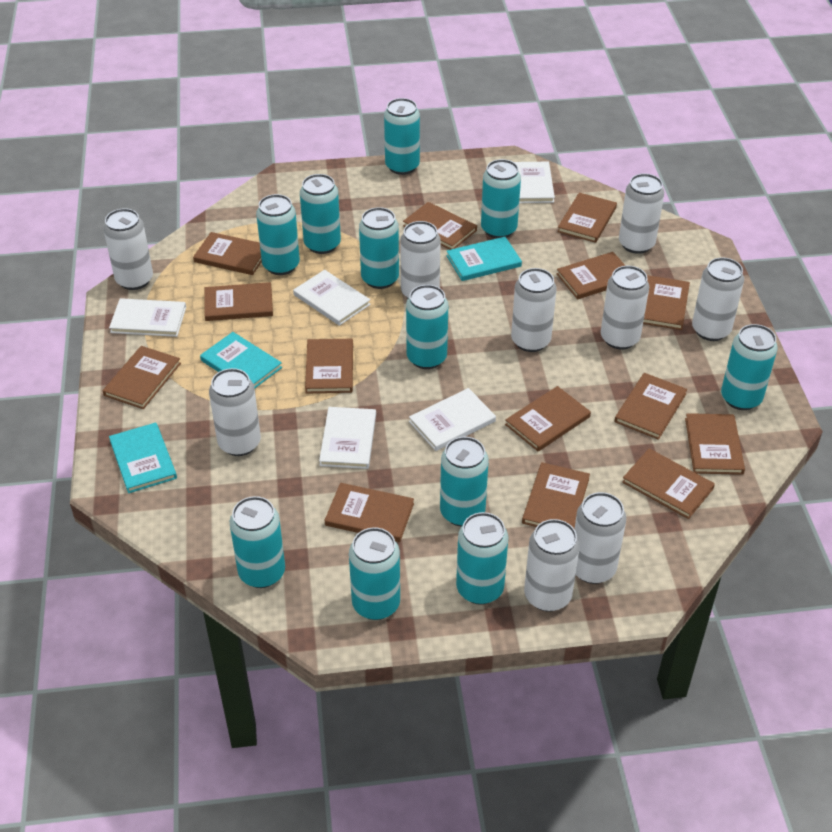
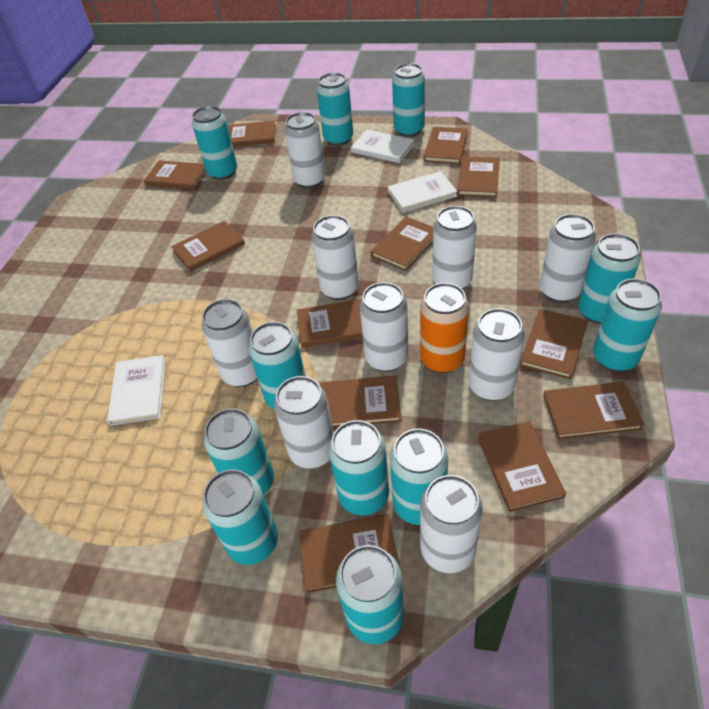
brown book: 14 -> 12
orange can: 0 -> 1
turquoise book: 3 -> 0
white book: 5 -> 3

